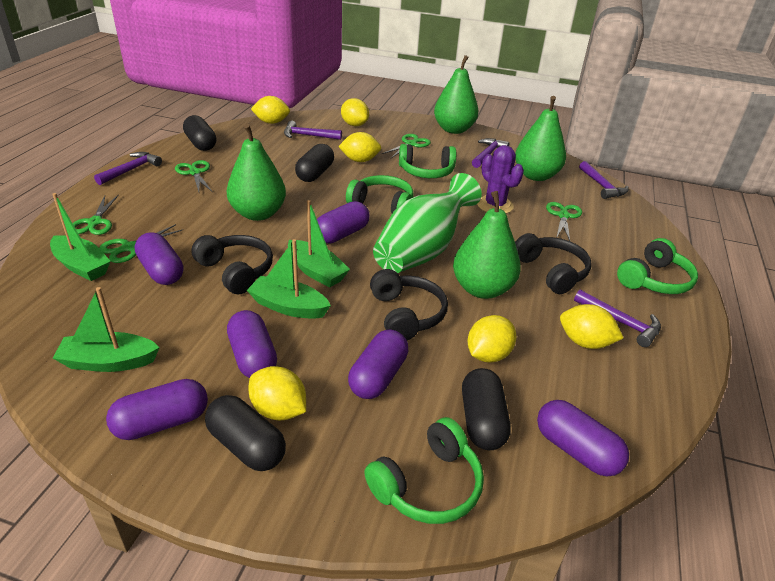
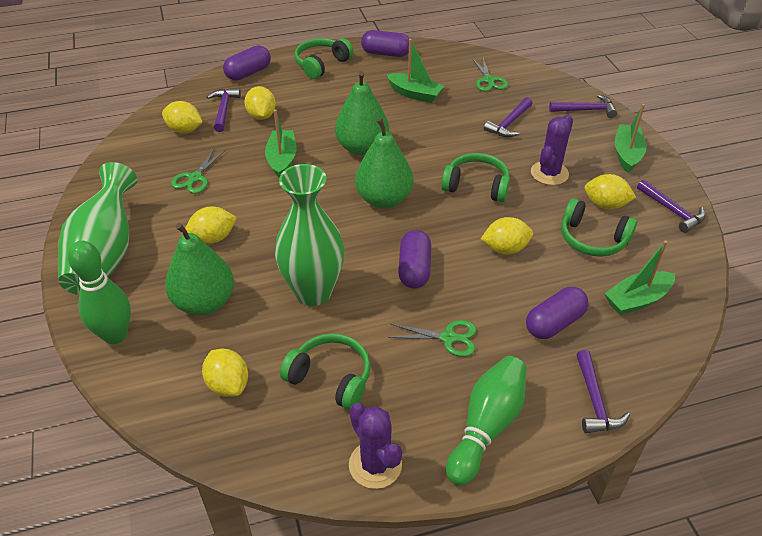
black capsule: 4 -> 0
black headphones: 3 -> 0
green bowling pin: 0 -> 2
green pear: 4 -> 3
green scissors: 5 -> 3
green vase: 1 -> 2
purple cactus: 1 -> 2
purple capsule: 6 -> 4

